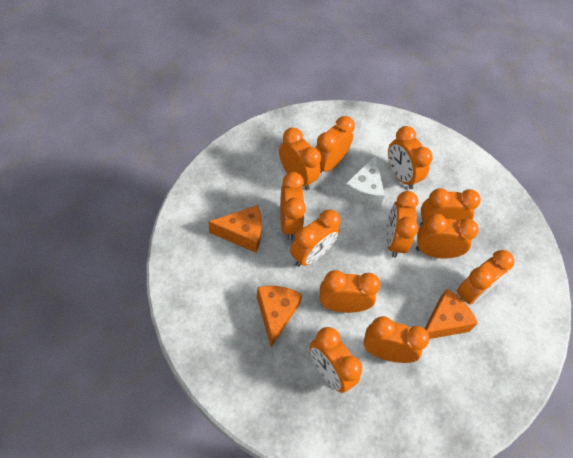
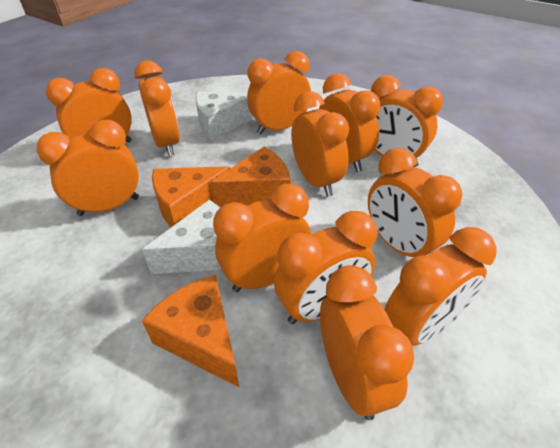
white cheese: 1 -> 2

